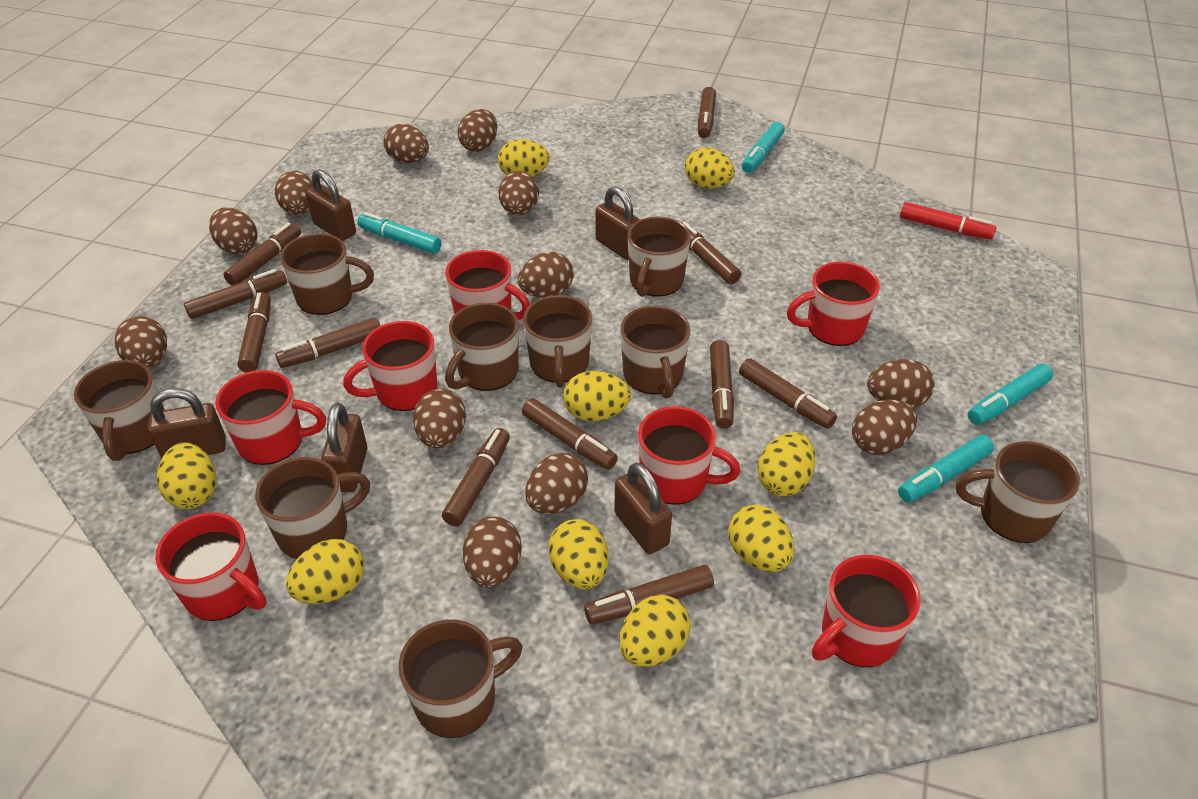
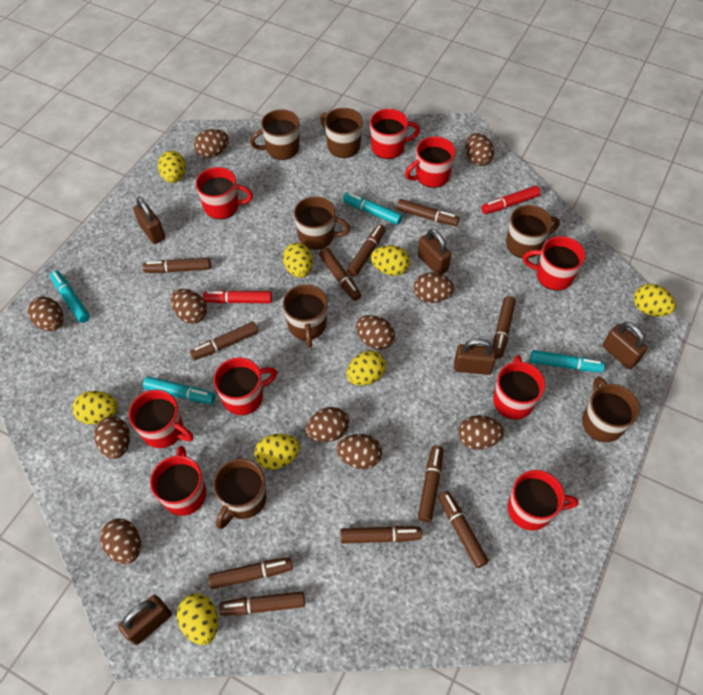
brown egg: 12 -> 11
brown mug: 9 -> 7
red marker: 1 -> 2
red mug: 7 -> 9
yellow egg: 9 -> 8

